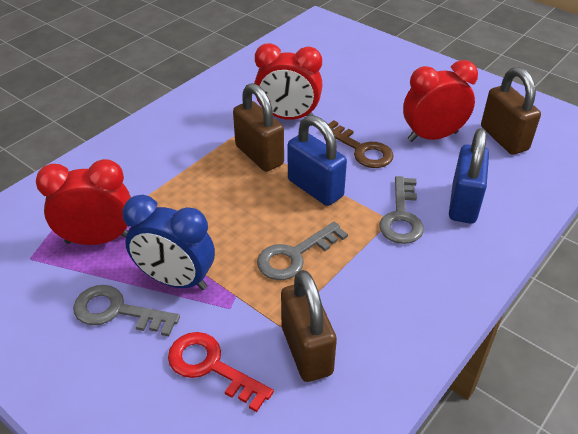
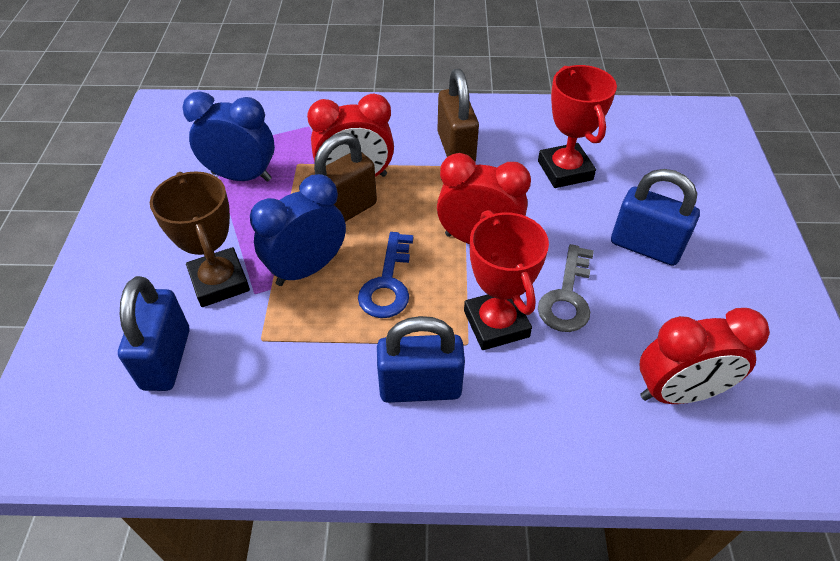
blue clock: 1 -> 2
blue key: 0 -> 1
blue padlock: 2 -> 3
brown key: 1 -> 0
brown padlock: 3 -> 2
brown trophy: 0 -> 1
grey key: 3 -> 1
red key: 1 -> 0
red trophy: 0 -> 2

